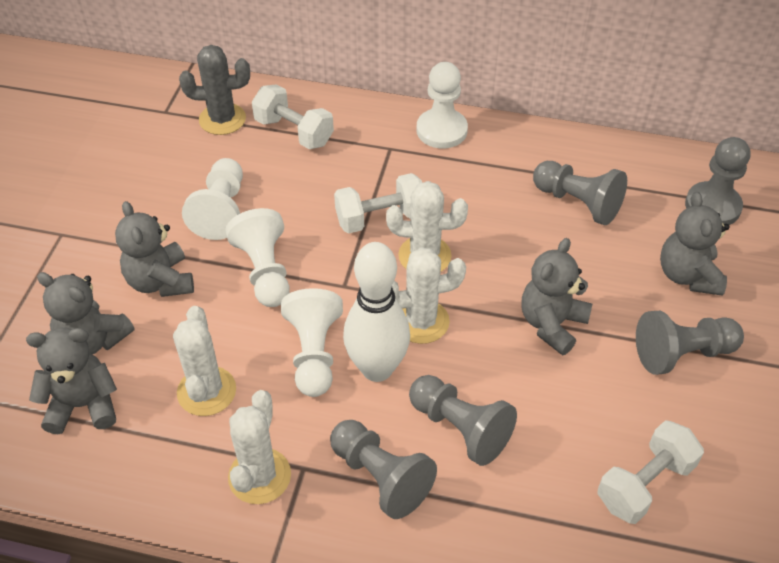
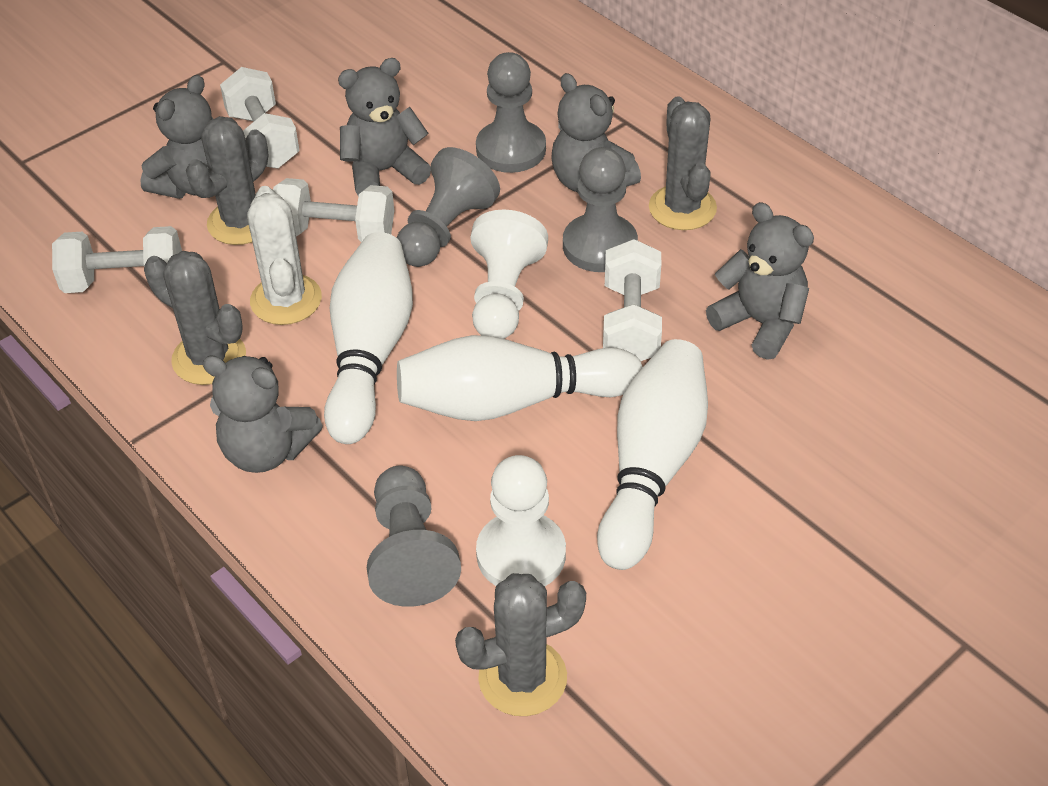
grey cactus: 1 -> 4
grey pawn: 5 -> 4
white bowling pin: 1 -> 3
white cactus: 4 -> 1
white dumbbell: 3 -> 4
white pawn: 4 -> 2

